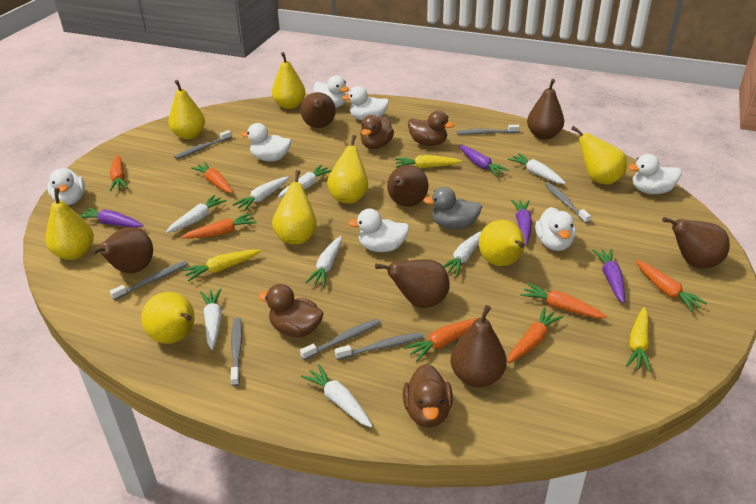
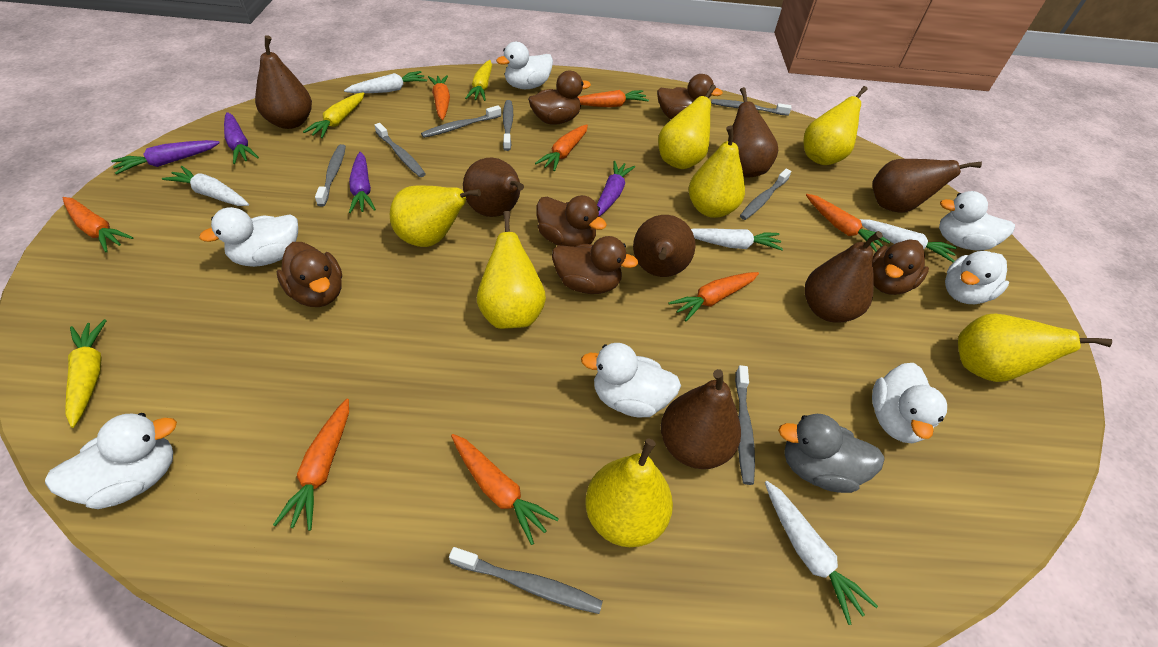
brown duck: 4 -> 6
grey toothbrush: 7 -> 8
orange carrot: 7 -> 8
white carrot: 8 -> 5
yellow pear: 8 -> 7

